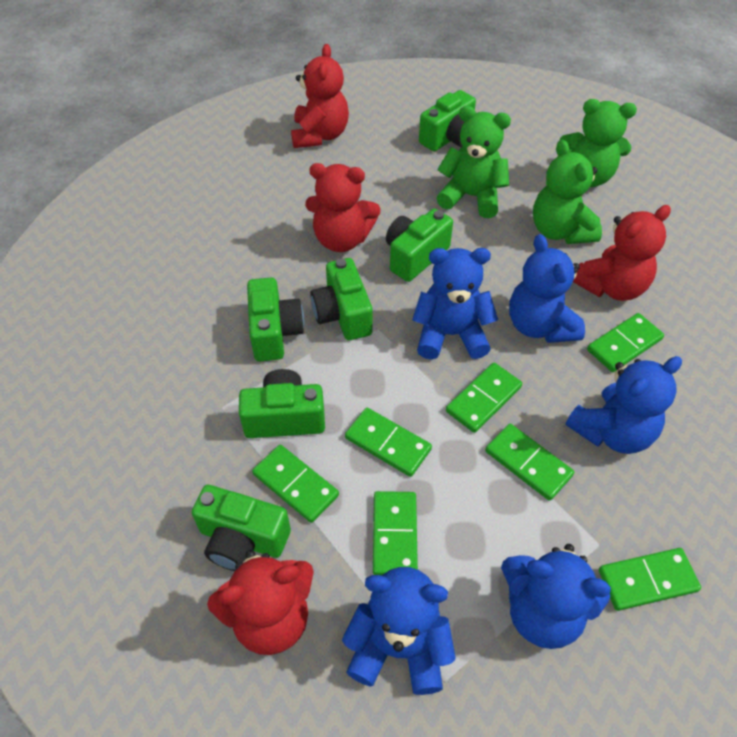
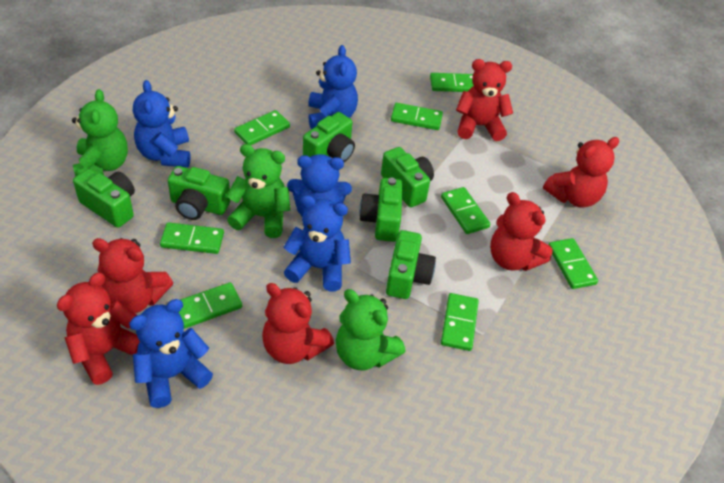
green domino: 7 -> 8
red teddy bear: 4 -> 6

